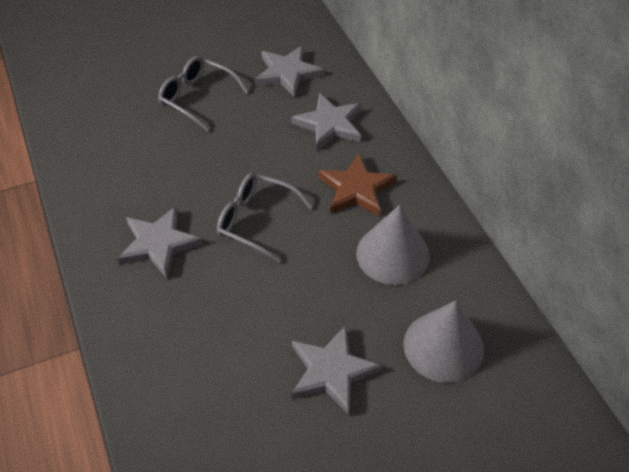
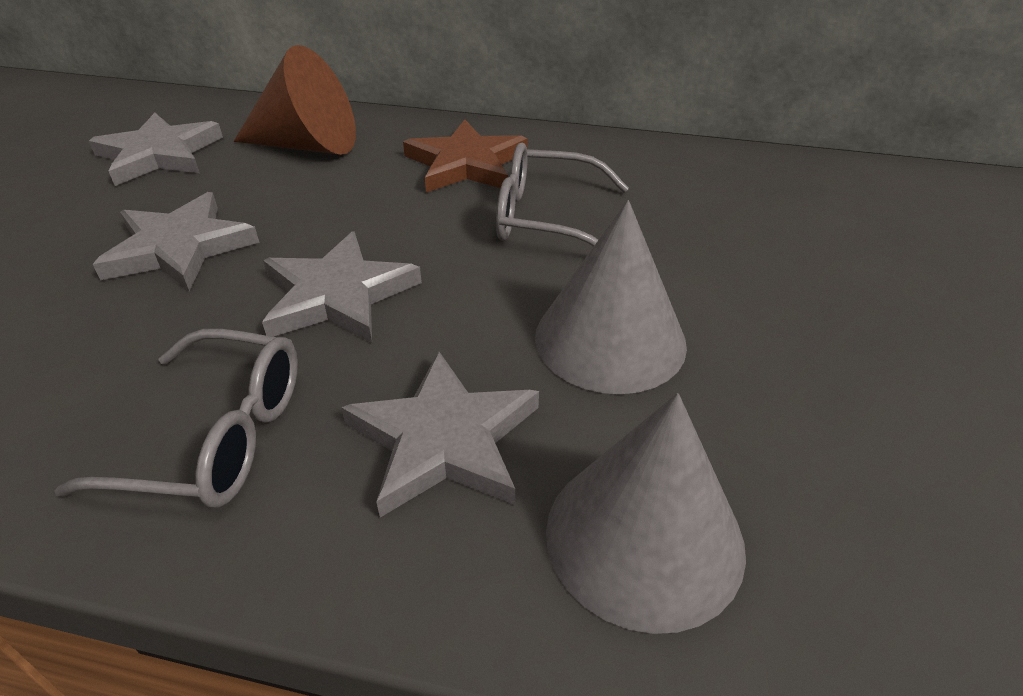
brown cone: 0 -> 1

